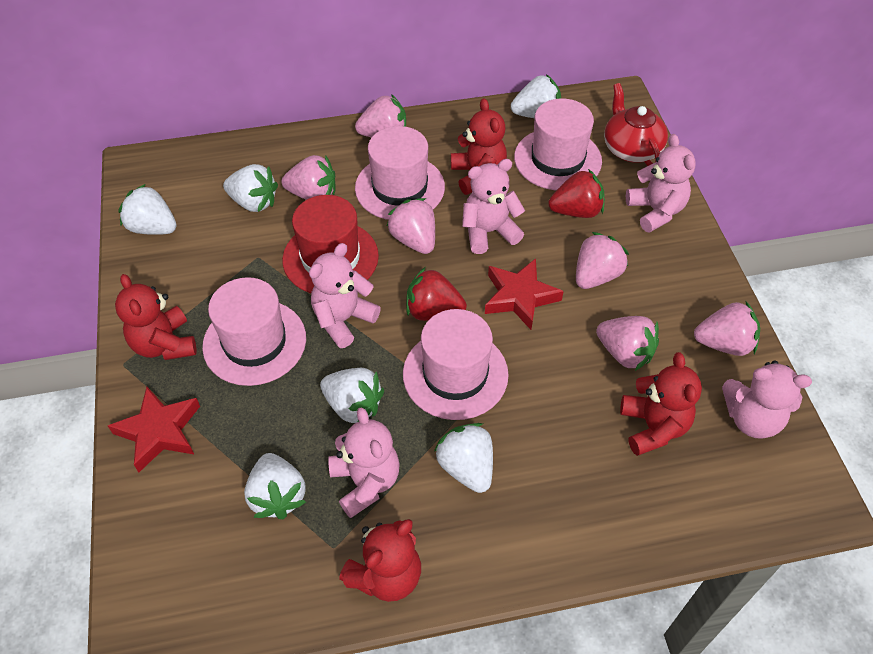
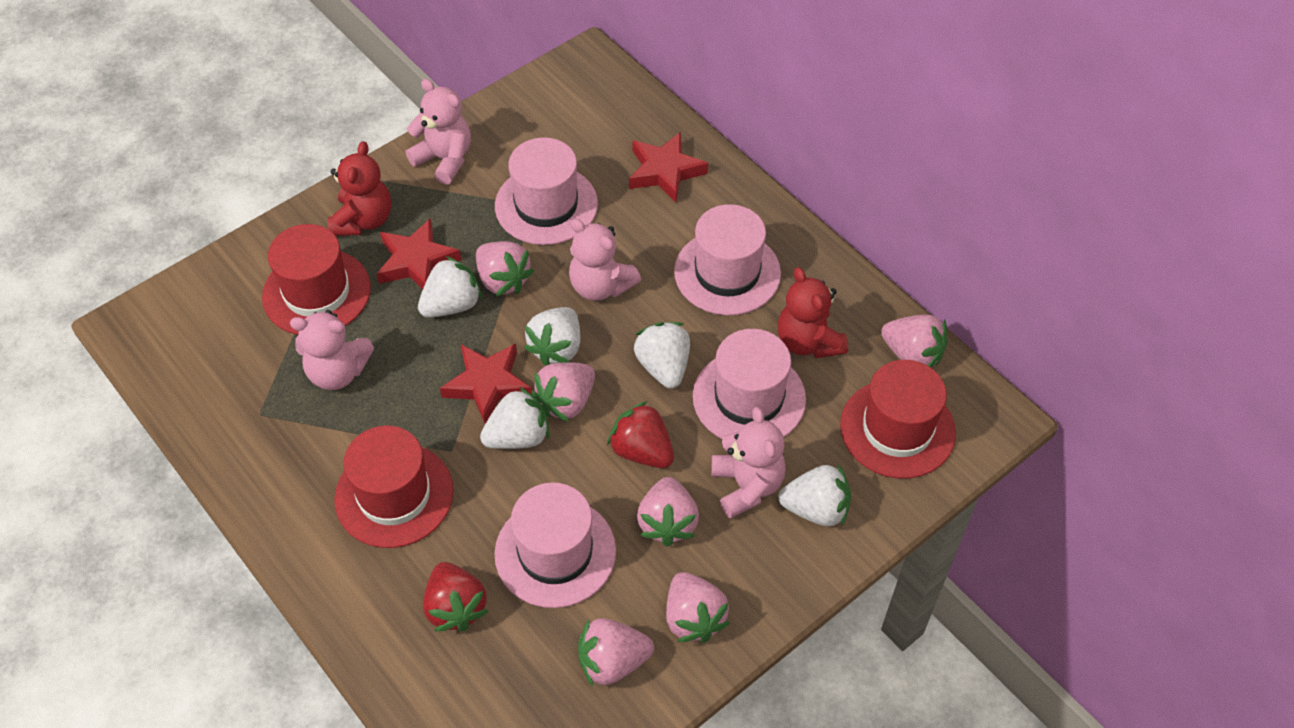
pink teddy bear: 5 -> 4
red hat: 1 -> 3
red star: 2 -> 3
red teapot: 1 -> 0
red teddy bear: 4 -> 2
white strawberry: 6 -> 5

